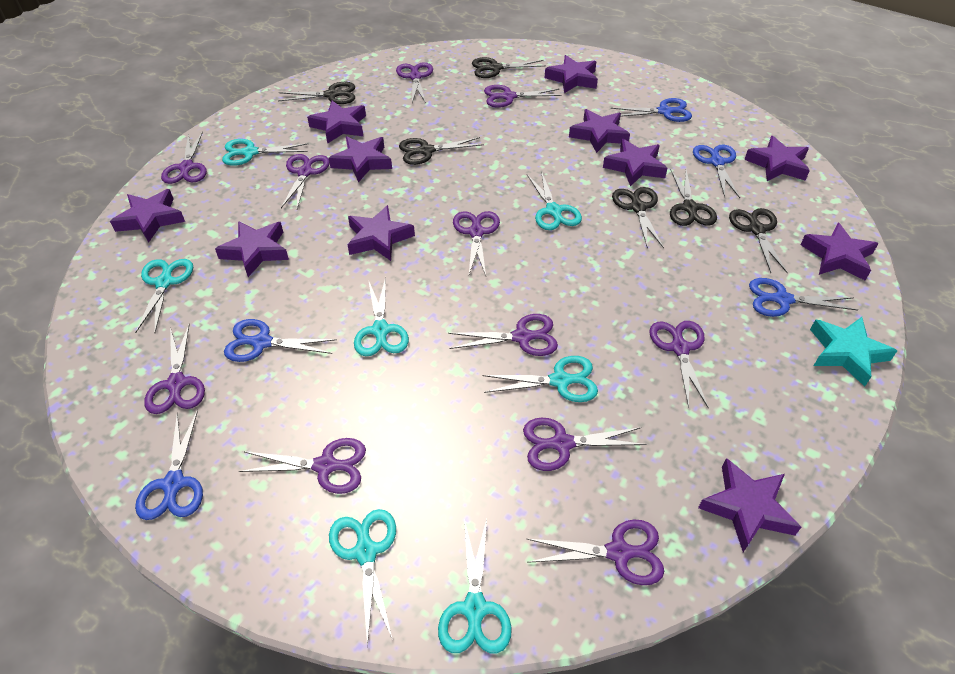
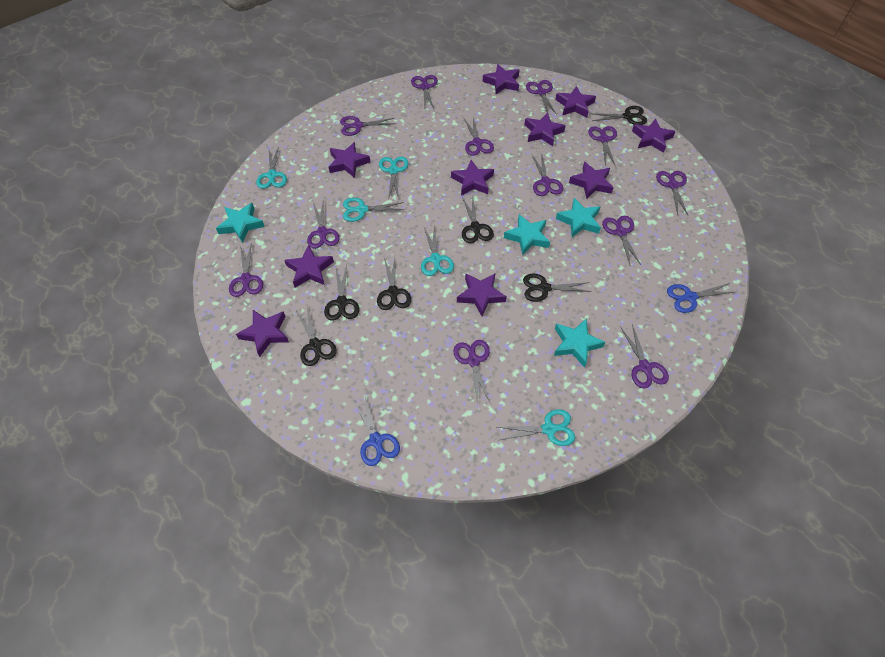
blue scissors: 5 -> 2
purple scissors: 11 -> 12
purple star: 11 -> 10
turquoise scissors: 7 -> 5
turquoise star: 1 -> 4

